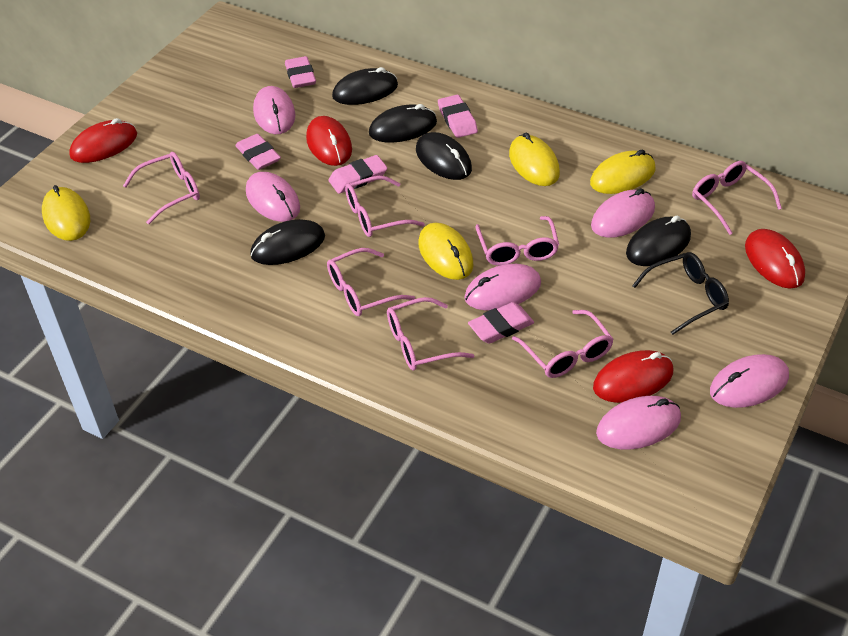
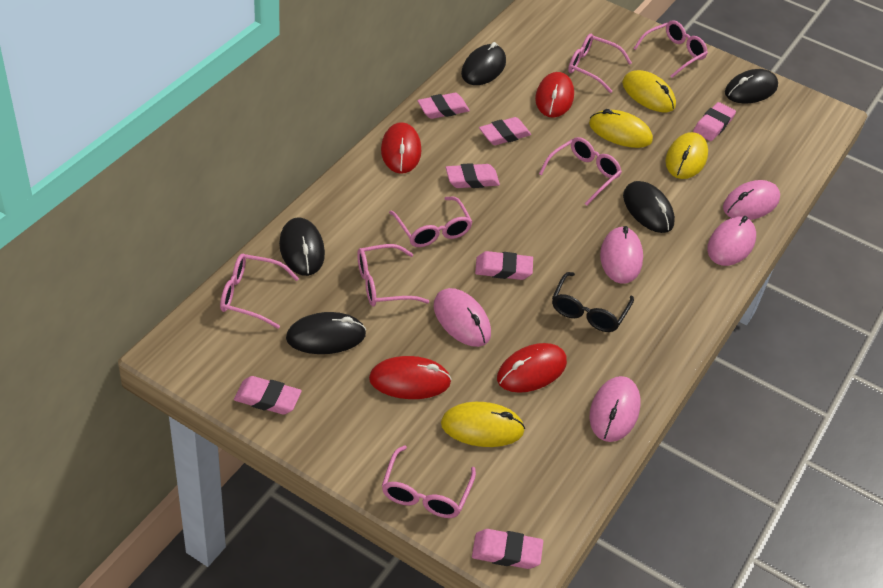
pink eraser: 5 -> 7
pink mouse: 6 -> 5

